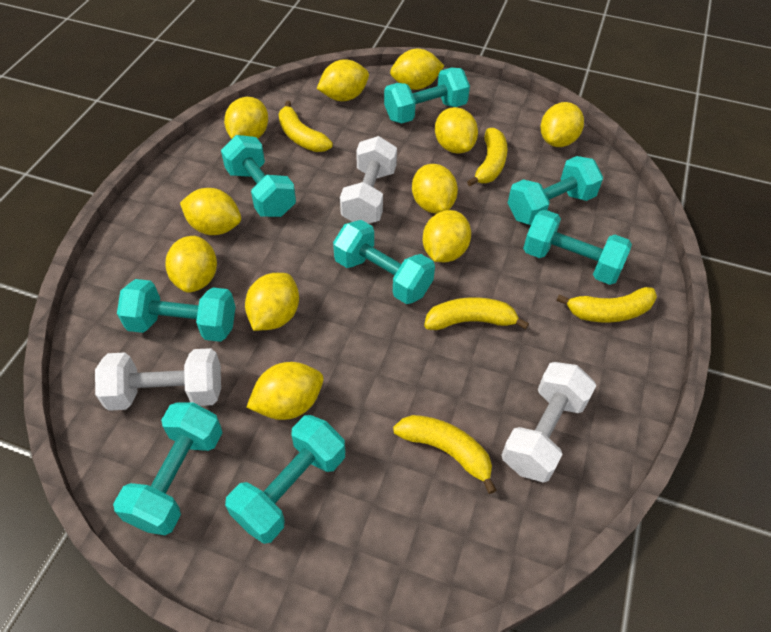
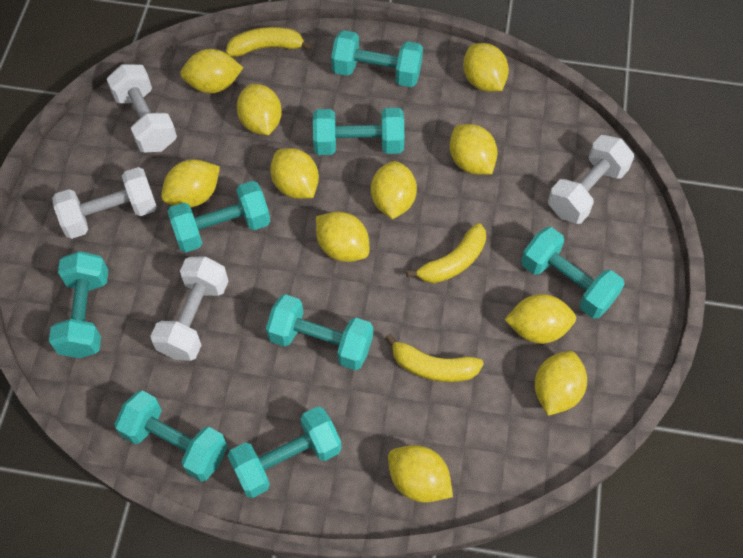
white dumbbell: 3 -> 4
yellow banana: 5 -> 3

